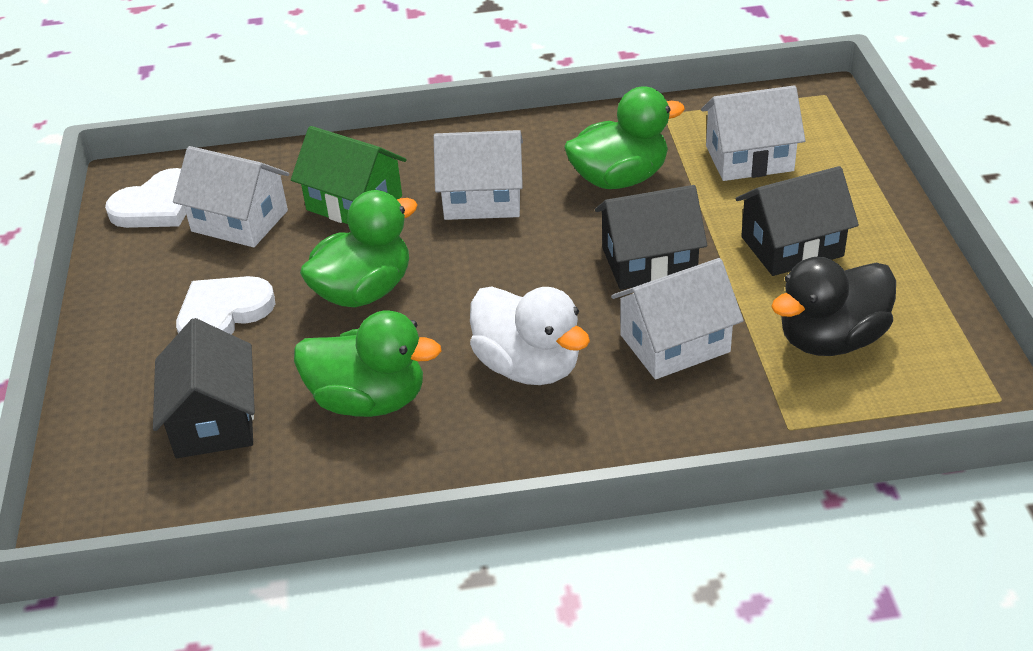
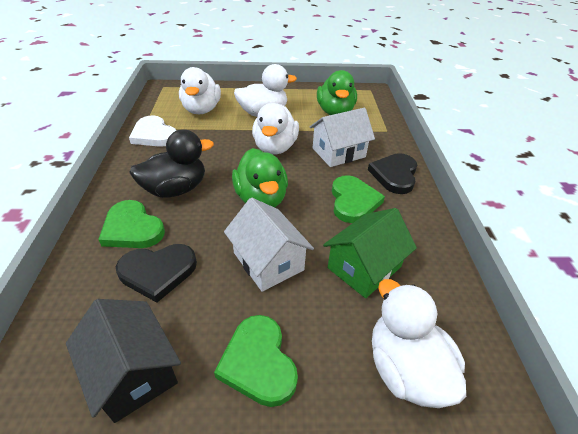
black heart: 0 -> 2
black house: 3 -> 1
green duck: 3 -> 2
green heart: 0 -> 3
white duck: 1 -> 4
white heart: 2 -> 1
white house: 4 -> 2

